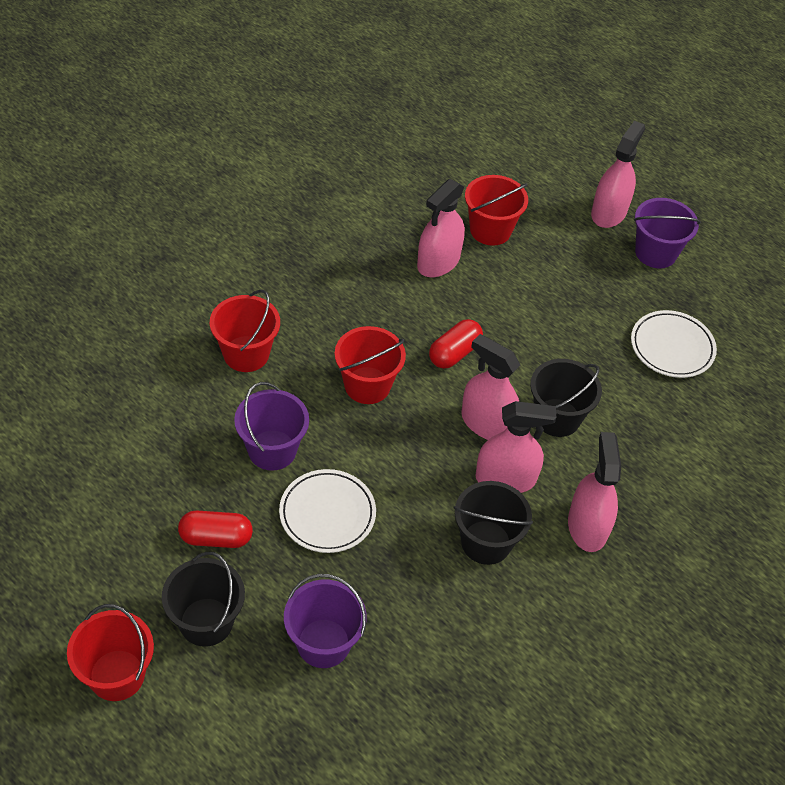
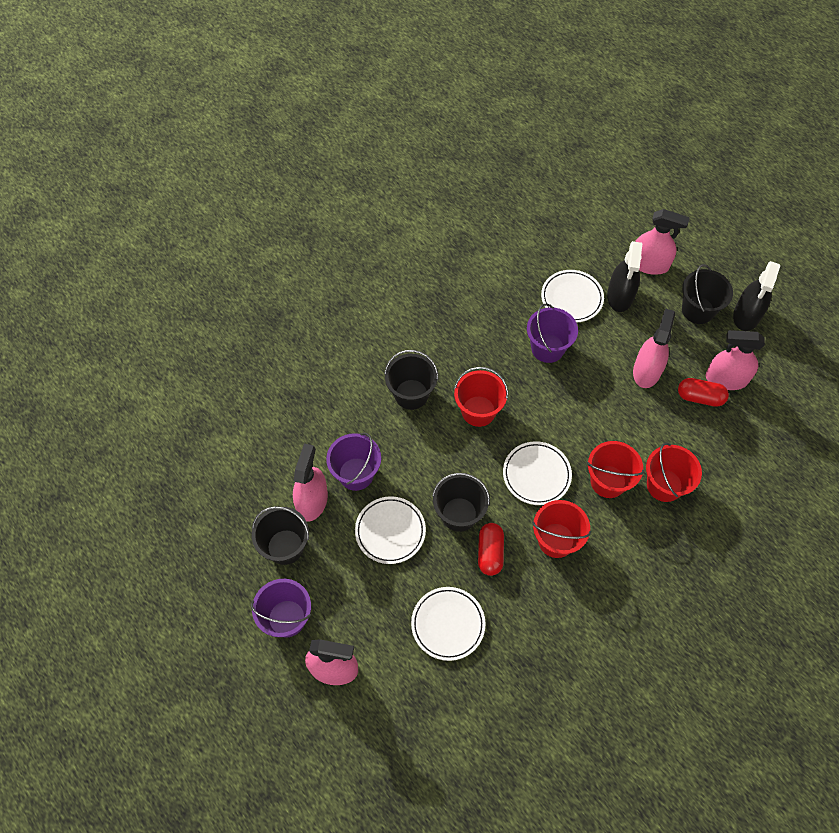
black bucket: 3 -> 4
black spray bottle: 0 -> 2
white plate: 2 -> 4

